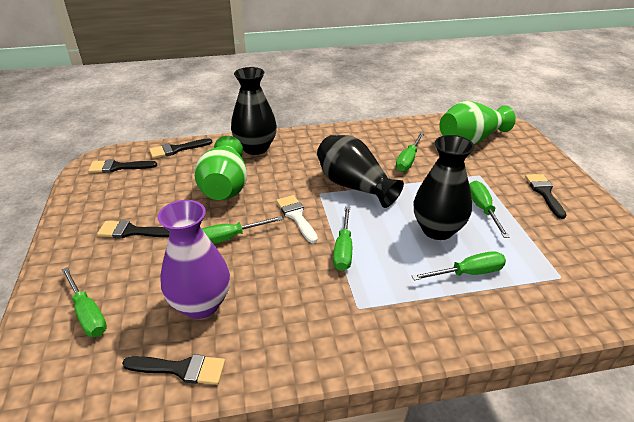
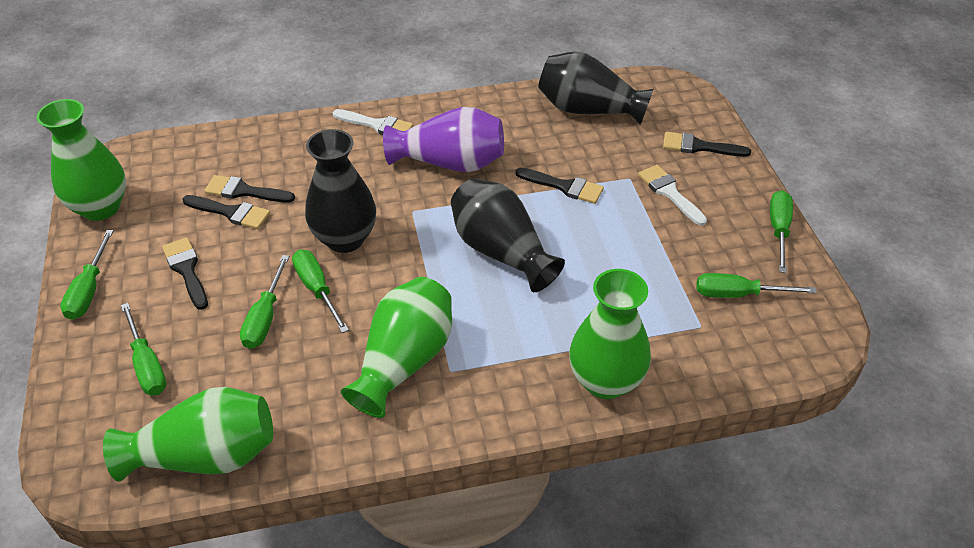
green vase: 2 -> 4
white brush: 1 -> 2

